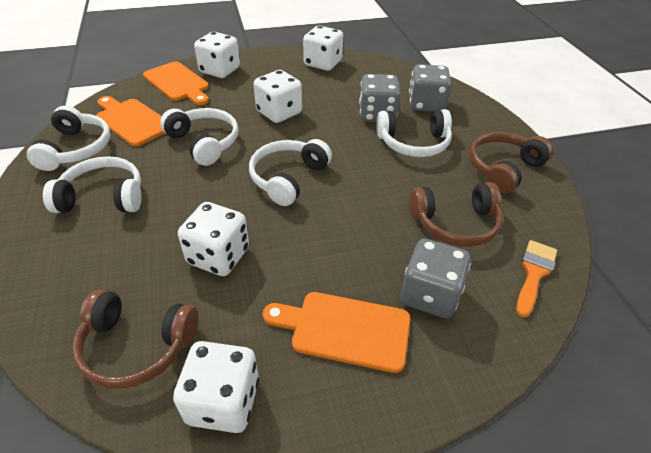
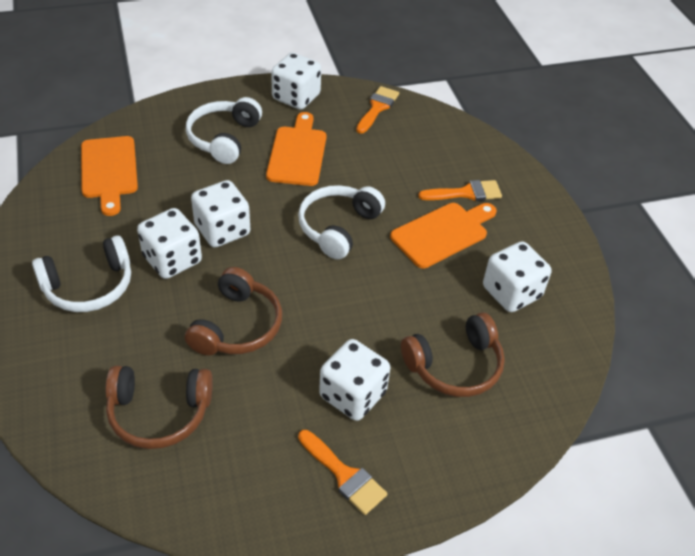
grey dice: 3 -> 0
orange brush: 1 -> 3
white headphones: 5 -> 3

